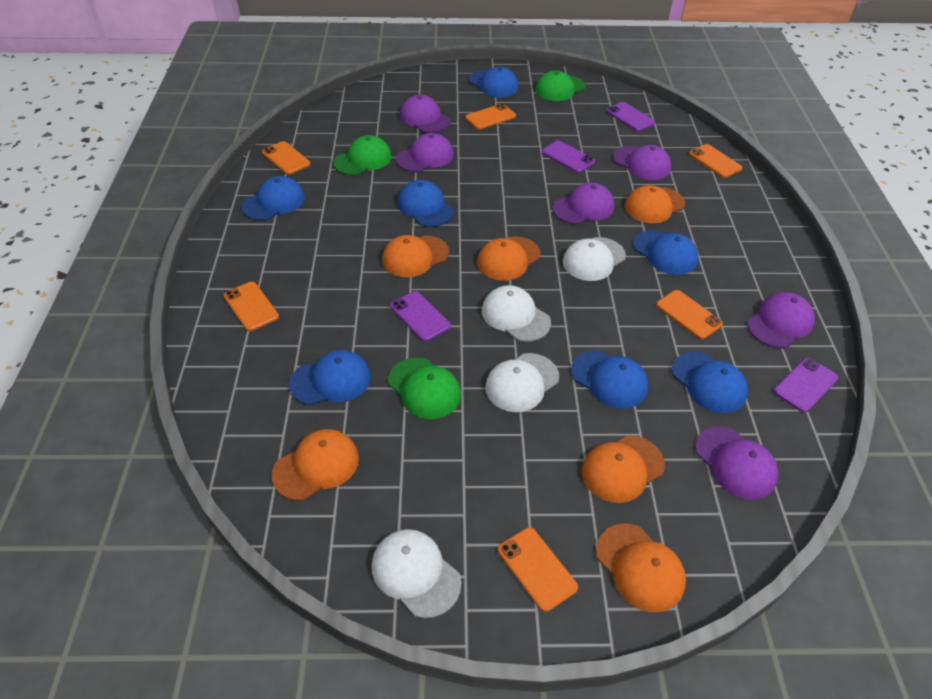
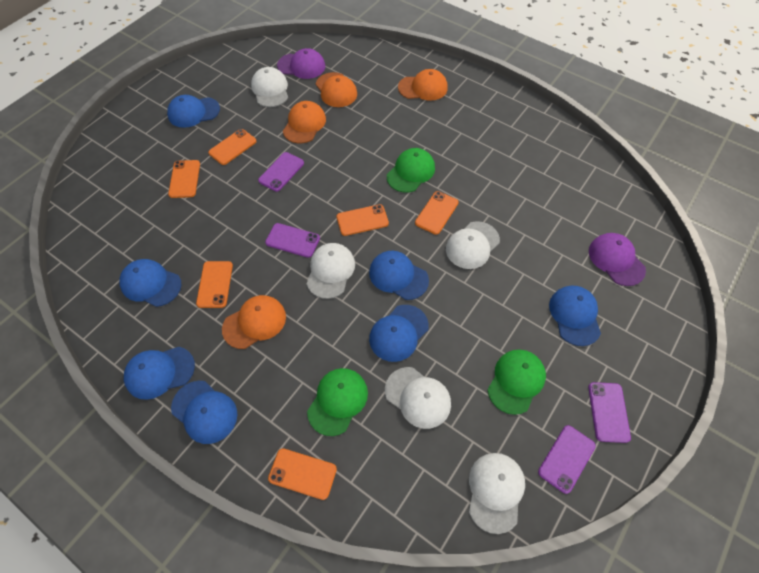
orange cap: 6 -> 4
purple cap: 6 -> 2
white cap: 4 -> 5

